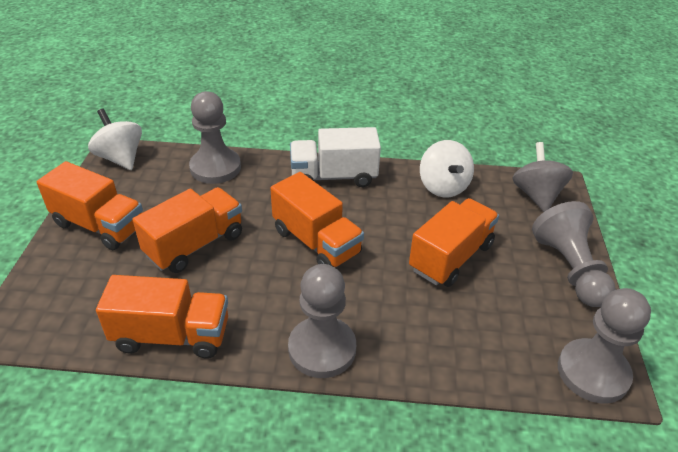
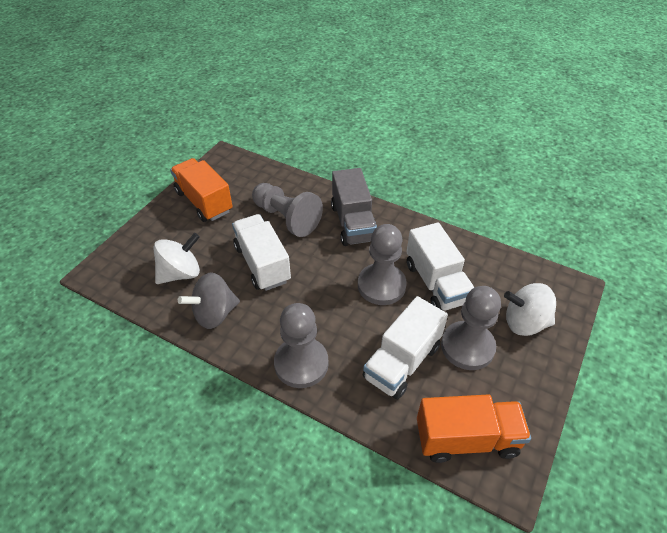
grey truck: 0 -> 1
orange truck: 5 -> 2
white truck: 1 -> 3

